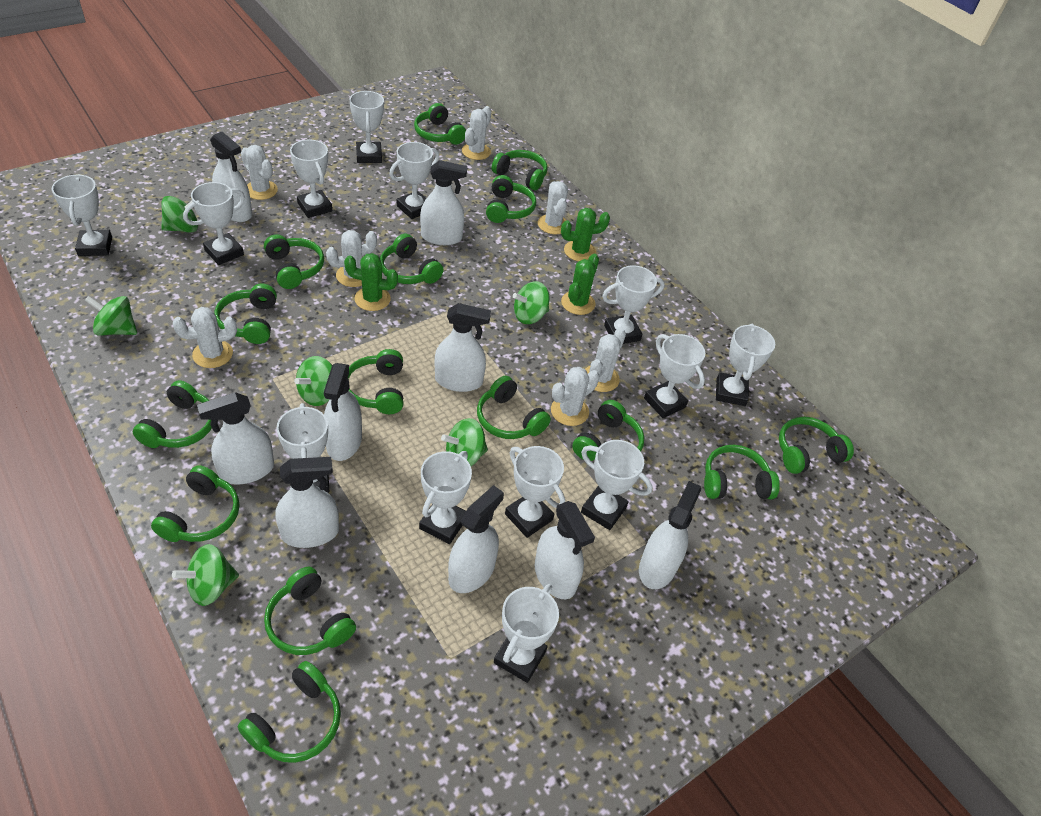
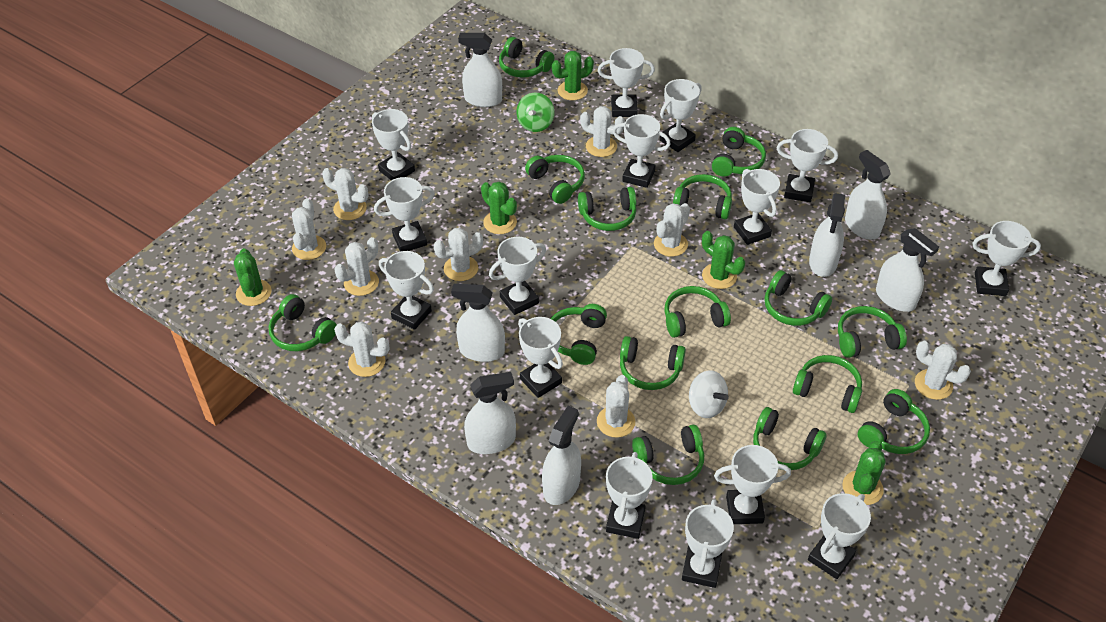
green cactus: 3 -> 5
green spinning top: 6 -> 1
white cactus: 7 -> 9
white spinning top: 0 -> 1
white spray bottle: 9 -> 7
white trophy: 13 -> 15

